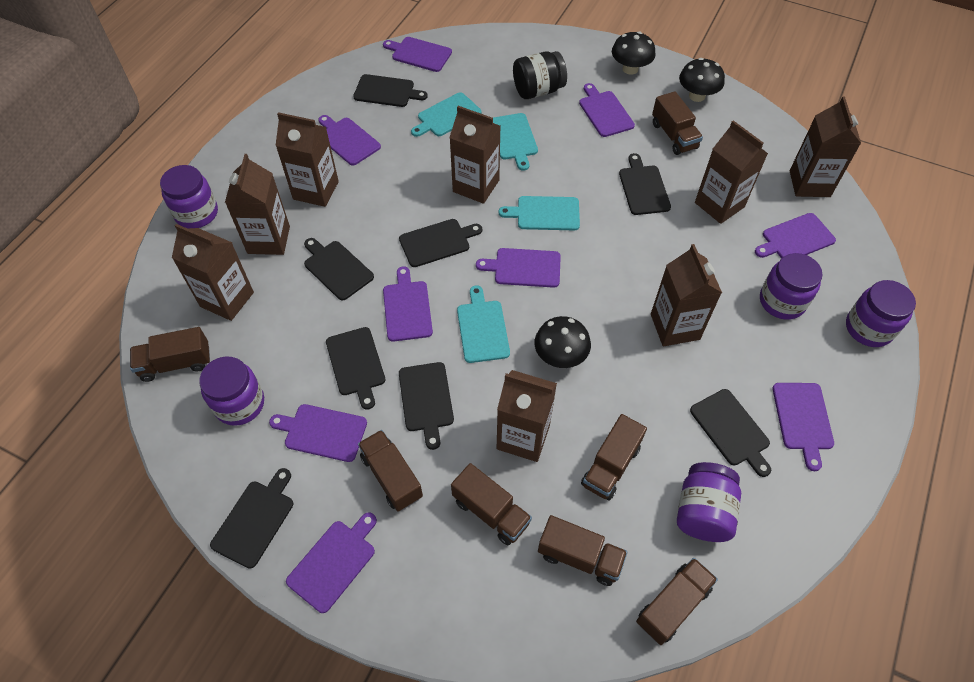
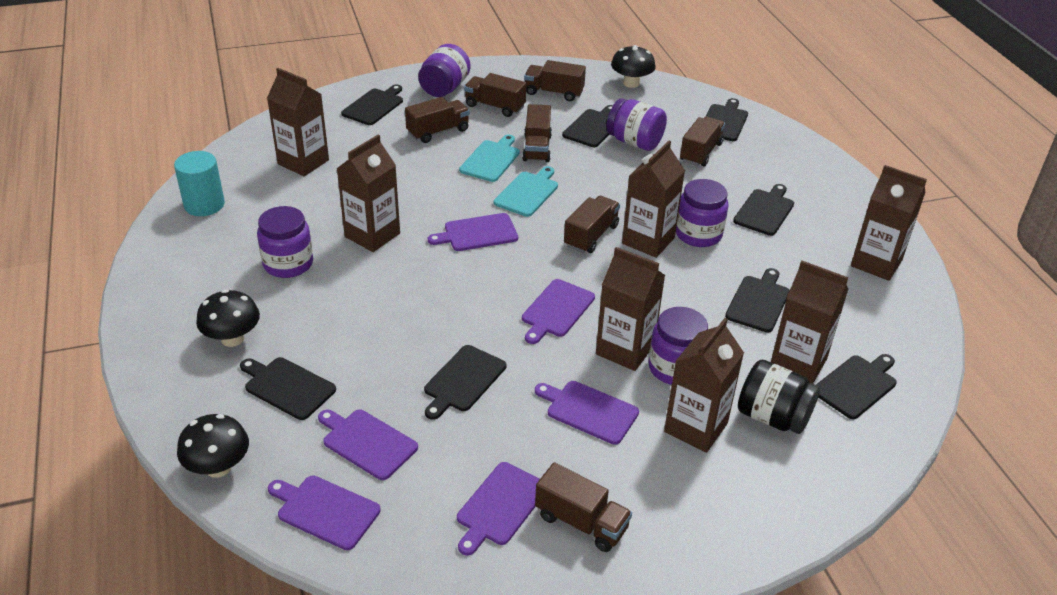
brown carton: 8 -> 7
purple cutting board: 9 -> 6
turquoise cutting board: 4 -> 2
turquoise cylinder: 0 -> 1

